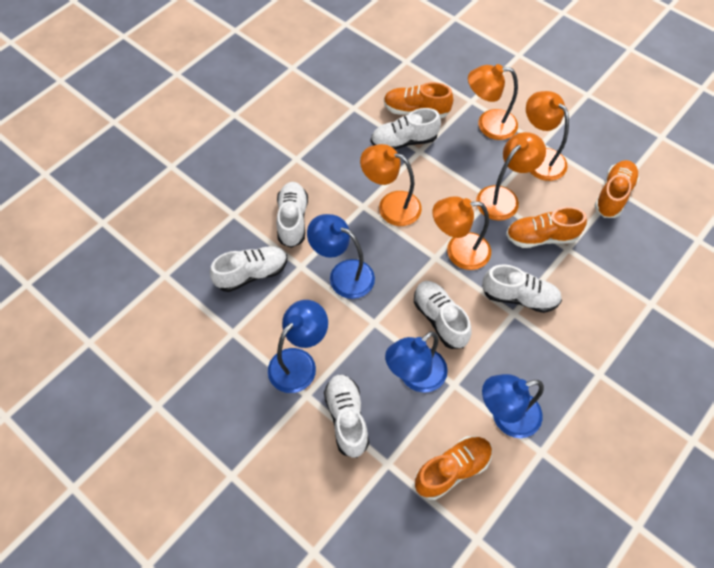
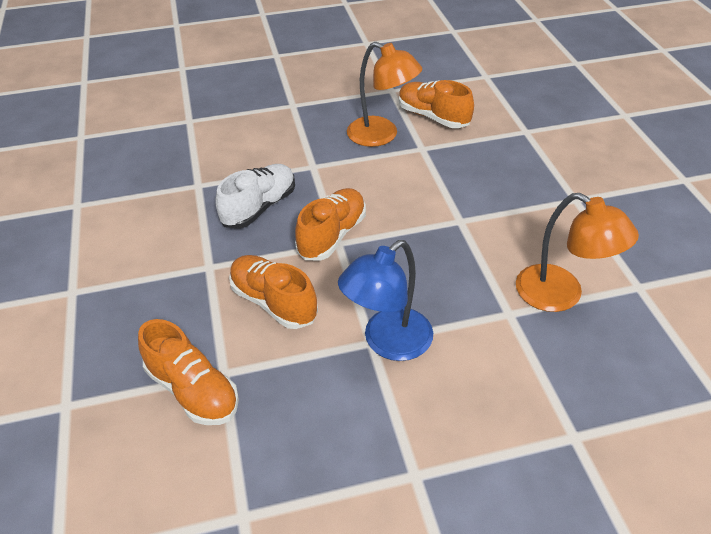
blue lamp: 4 -> 1
orange lamp: 5 -> 2
white shoe: 6 -> 1

